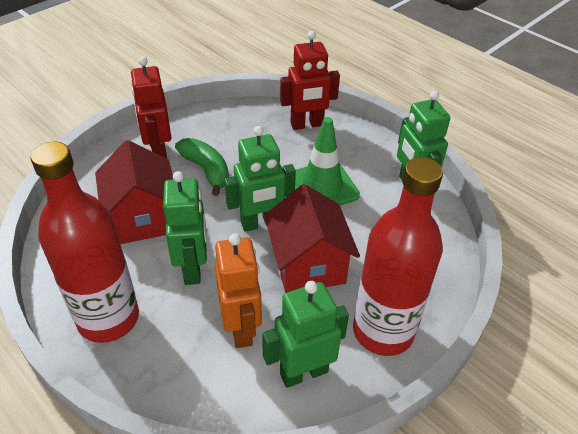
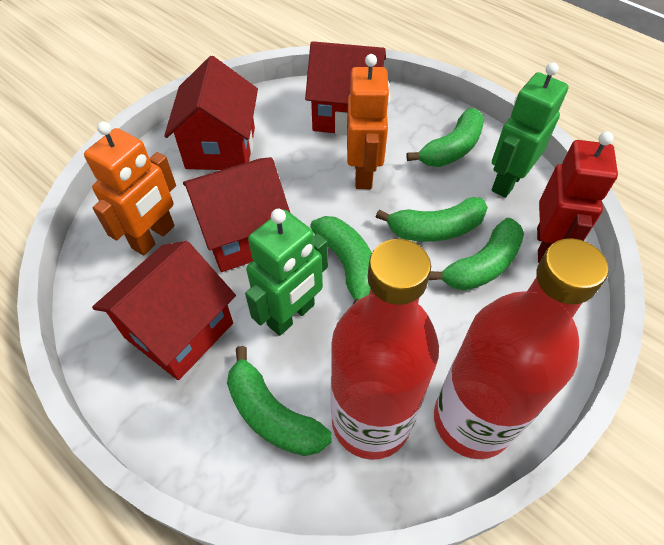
green banana: 1 -> 5
green robot: 4 -> 2
green traffic cone: 1 -> 0
orange robot: 1 -> 2
red house: 2 -> 4
red robot: 2 -> 1

